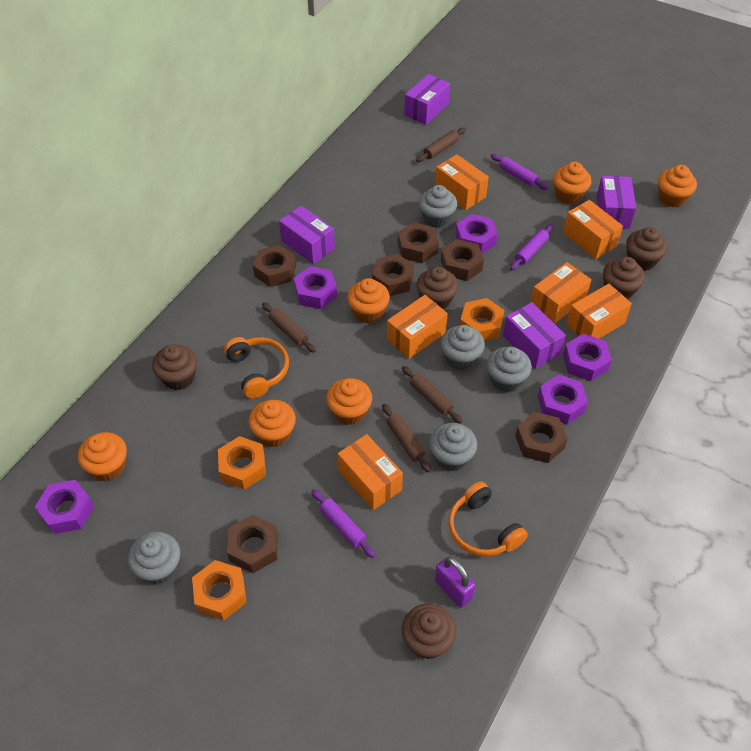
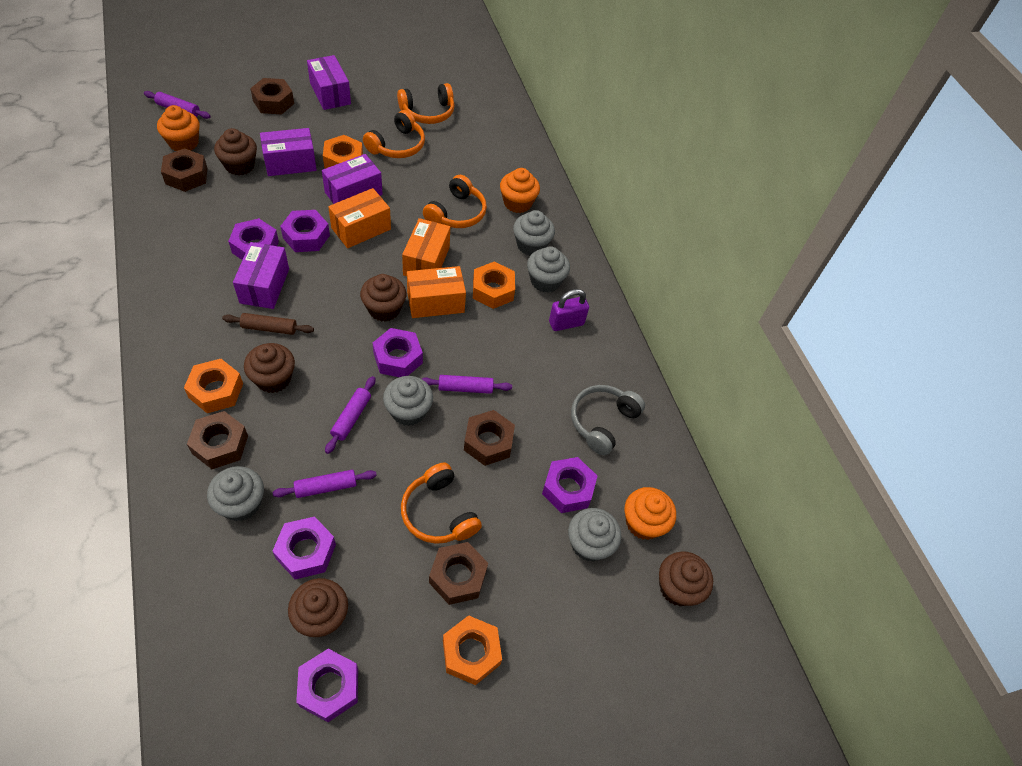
brown nut: 6 -> 5
brown rolling pin: 4 -> 1
grey headphones: 0 -> 1
orange box: 6 -> 3
orange cupcake: 6 -> 3
orange headphones: 2 -> 4
orange nut: 3 -> 4
purple nut: 5 -> 6
purple rolling pin: 3 -> 4

